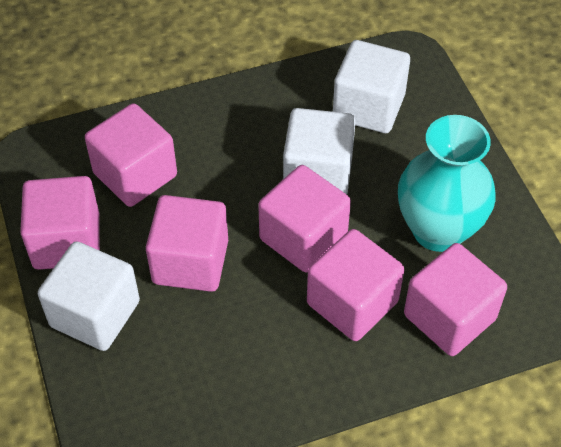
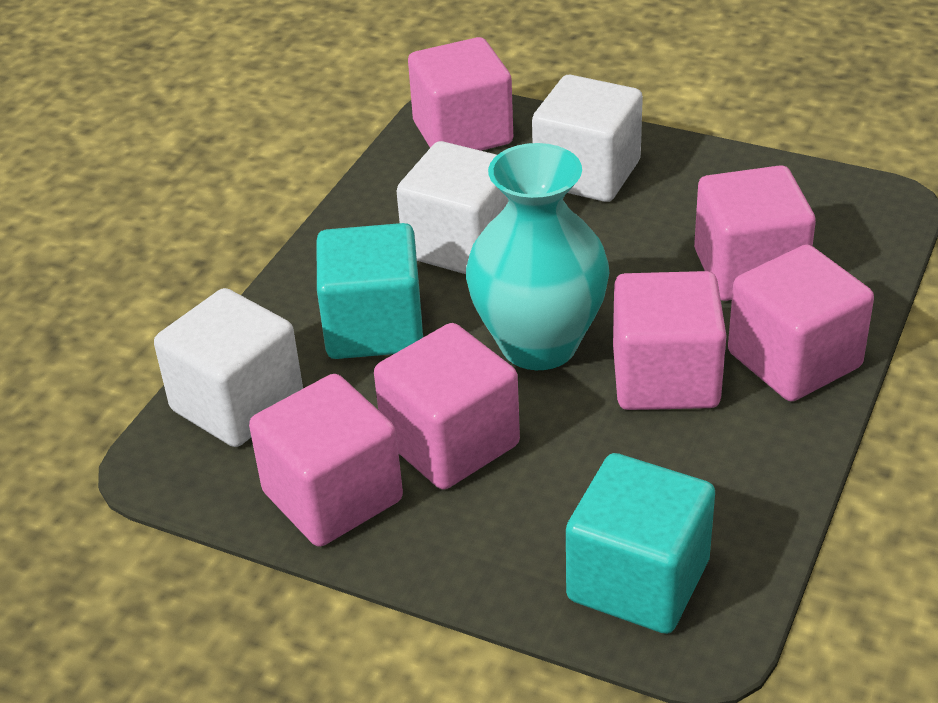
turquoise cube: 0 -> 2

